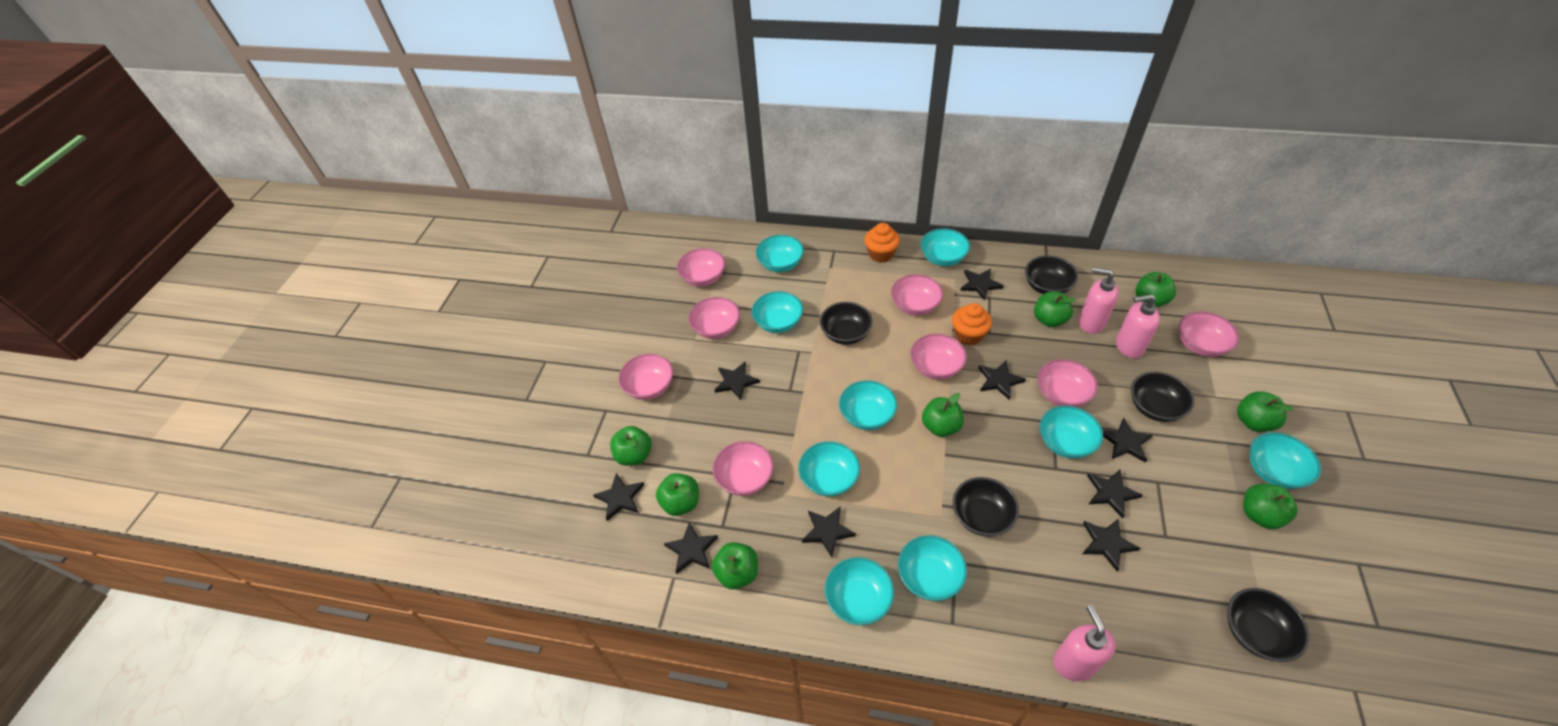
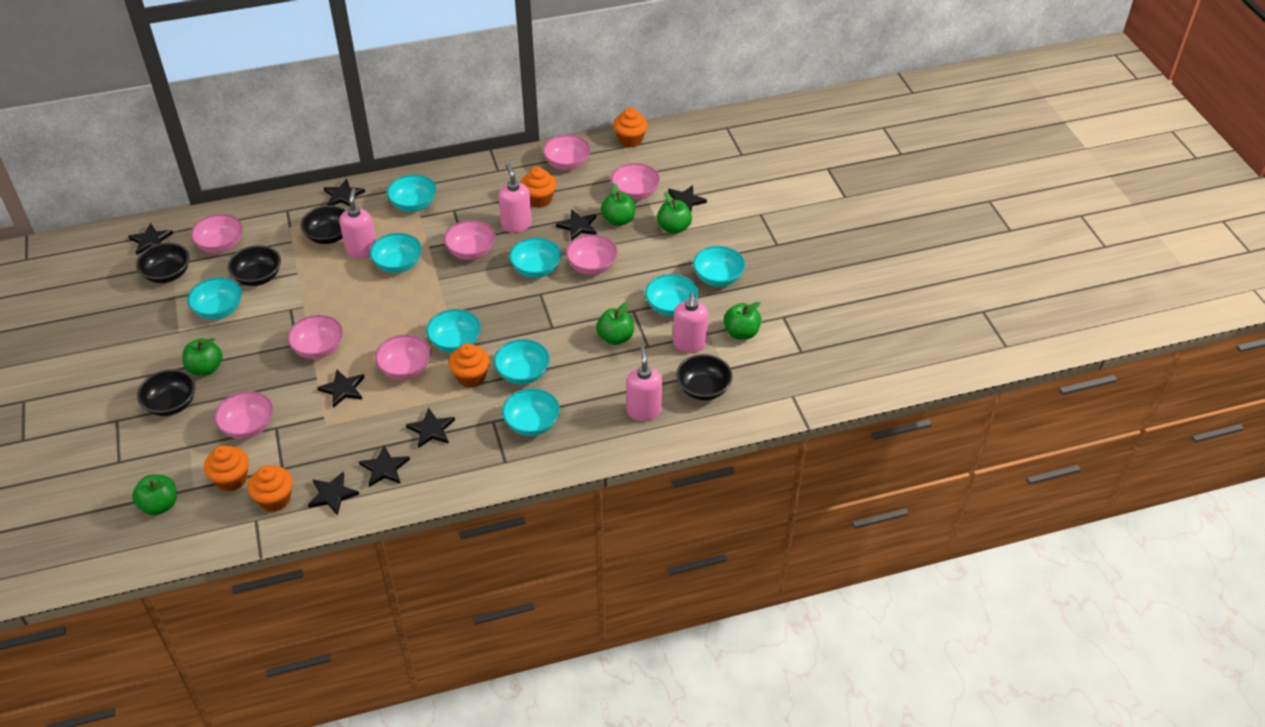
black star: 9 -> 8
green apple: 8 -> 6
orange cupcake: 2 -> 5
pink soap dispenser: 3 -> 4

